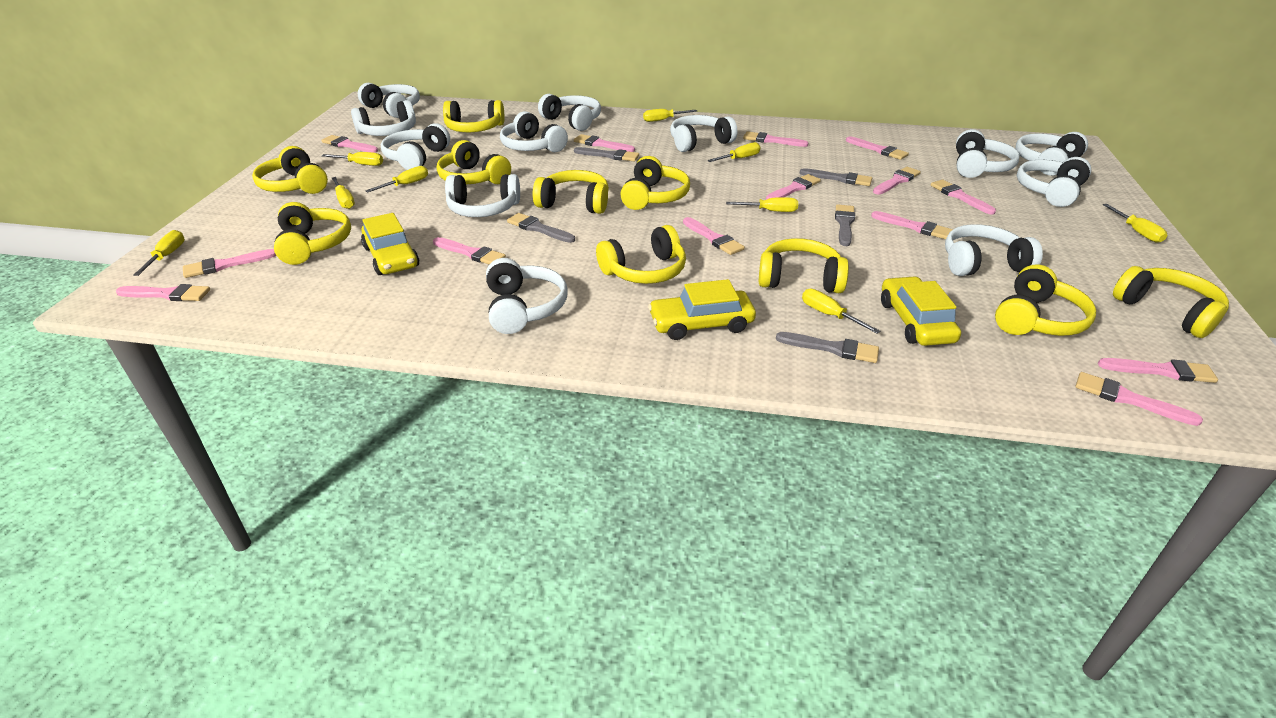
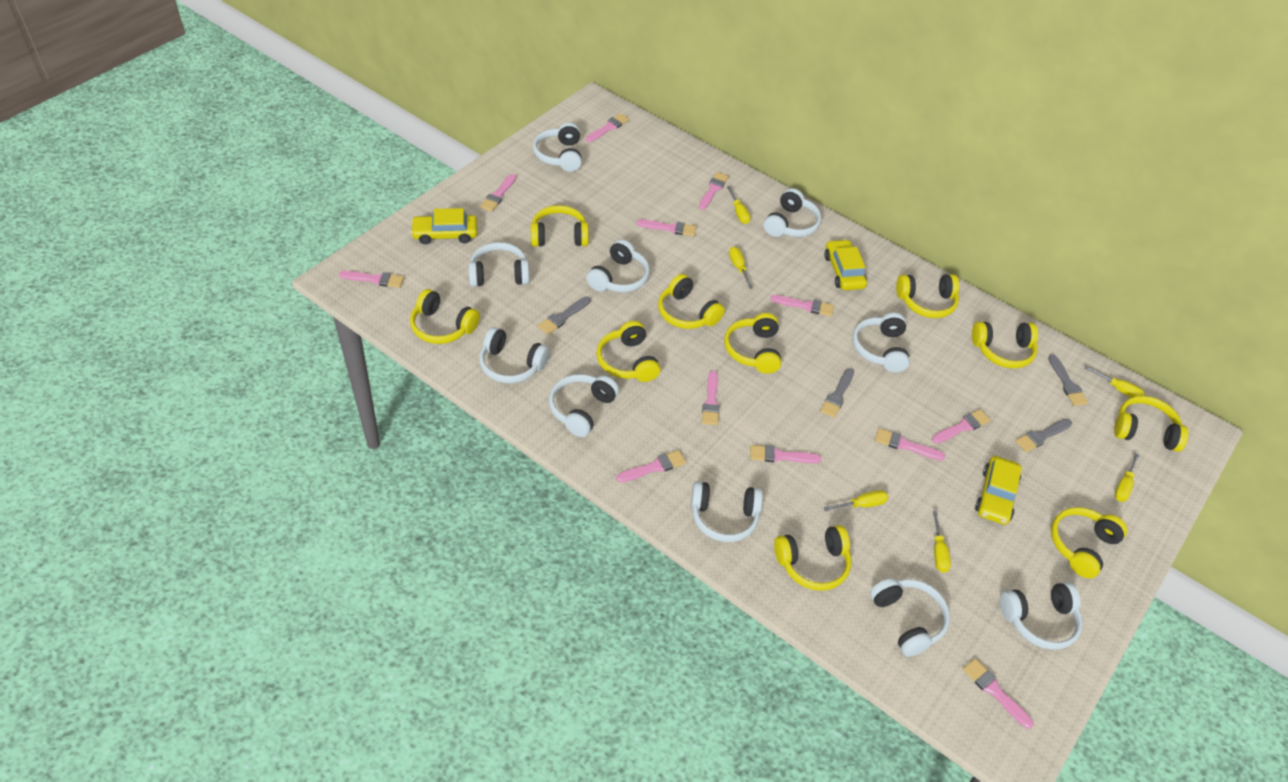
grey brush: 5 -> 4
pink brush: 14 -> 12
white headphones: 12 -> 10
yellow screwdriver: 9 -> 6

